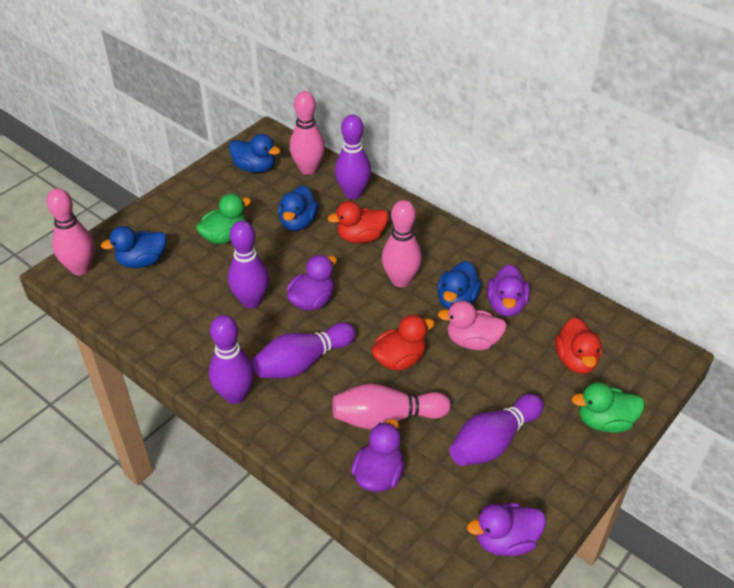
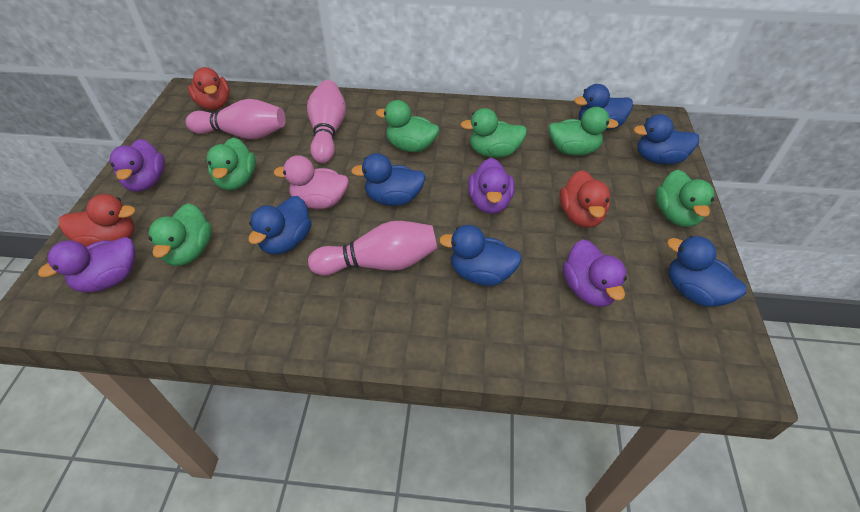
blue duck: 4 -> 6
green duck: 2 -> 6
pink bowling pin: 4 -> 3
purple bowling pin: 5 -> 0

